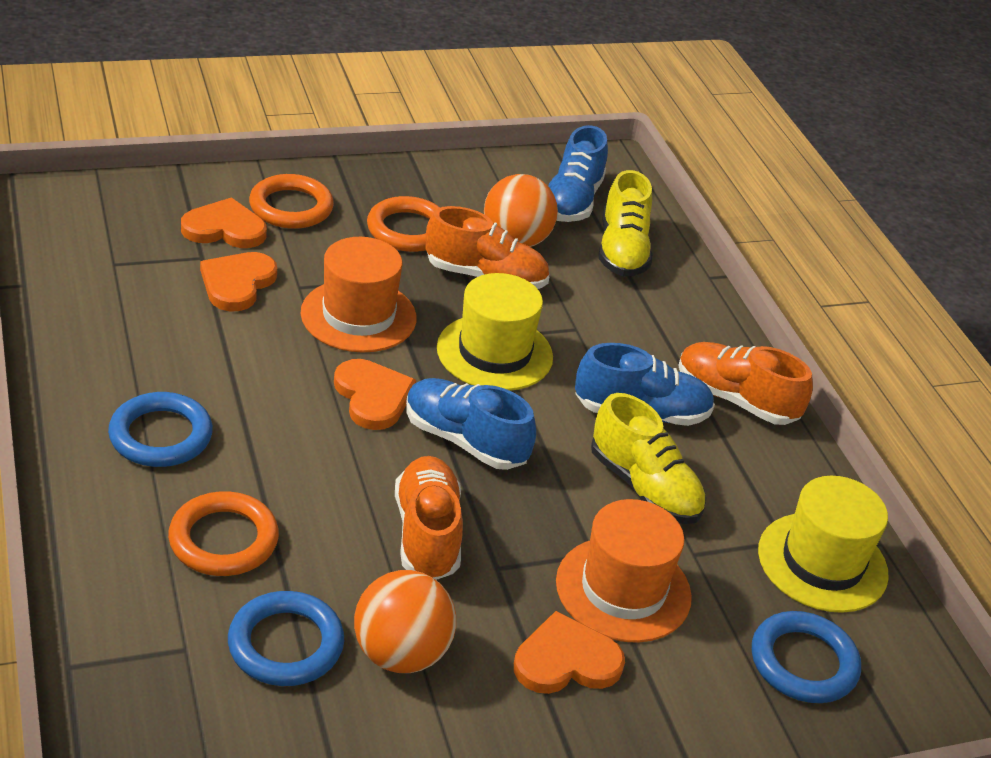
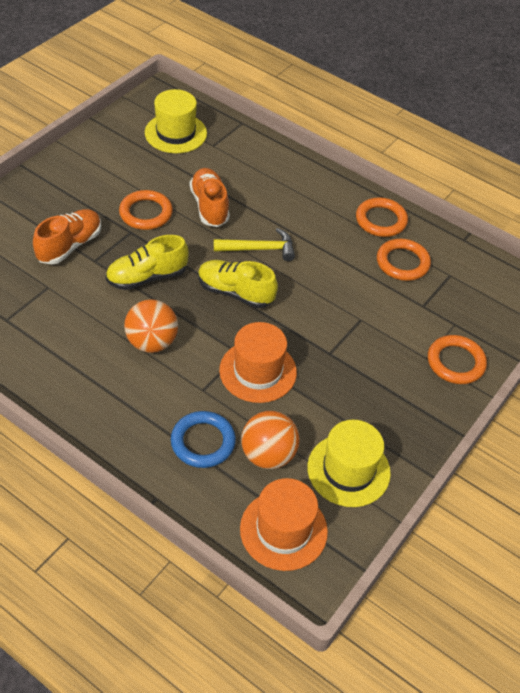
blue ring: 3 -> 1
blue shoe: 3 -> 0
orange heart: 4 -> 0
orange ring: 3 -> 4
orange shoe: 3 -> 2
yellow hammer: 0 -> 1

